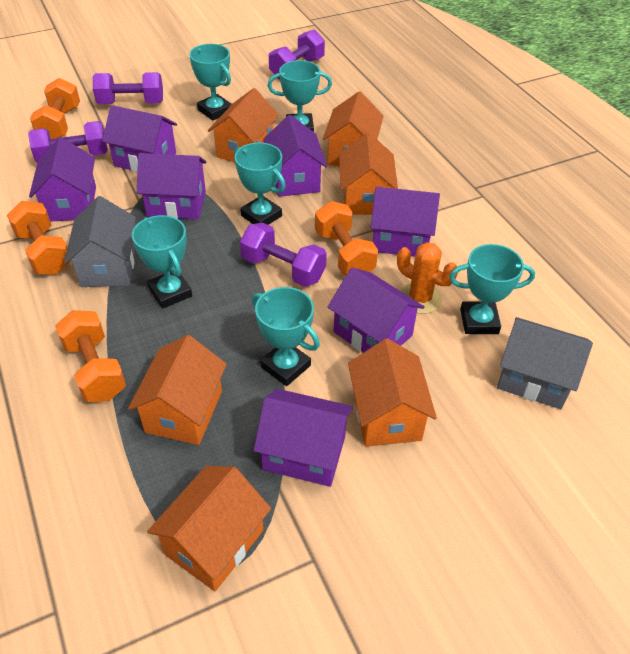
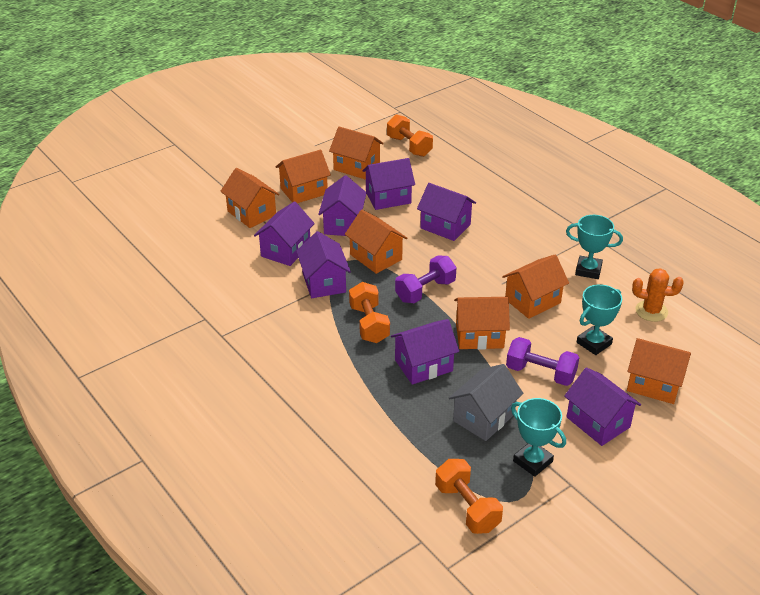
grey house: 2 -> 1
orange dumbbell: 4 -> 3
orange house: 6 -> 7
purple dumbbell: 4 -> 2
turquoise trophy: 6 -> 3

